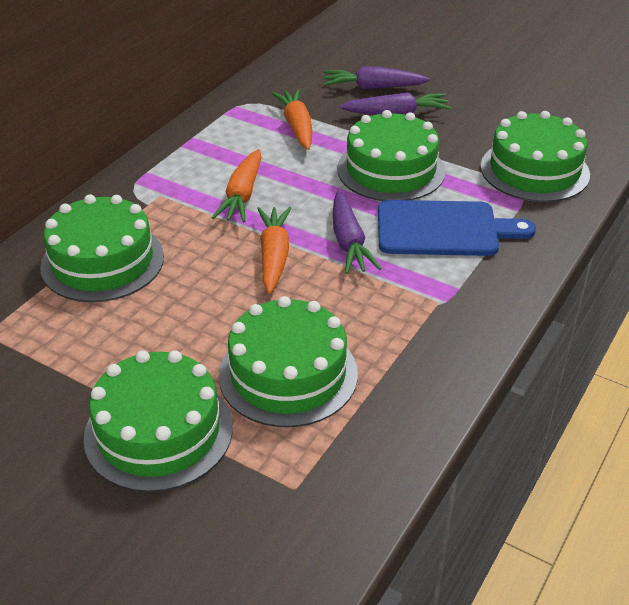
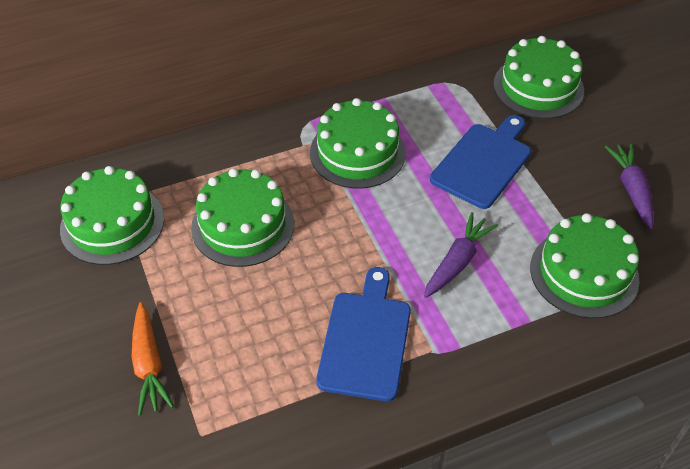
blue cutting board: 1 -> 2
orange carrot: 3 -> 1
purple carrot: 3 -> 2

